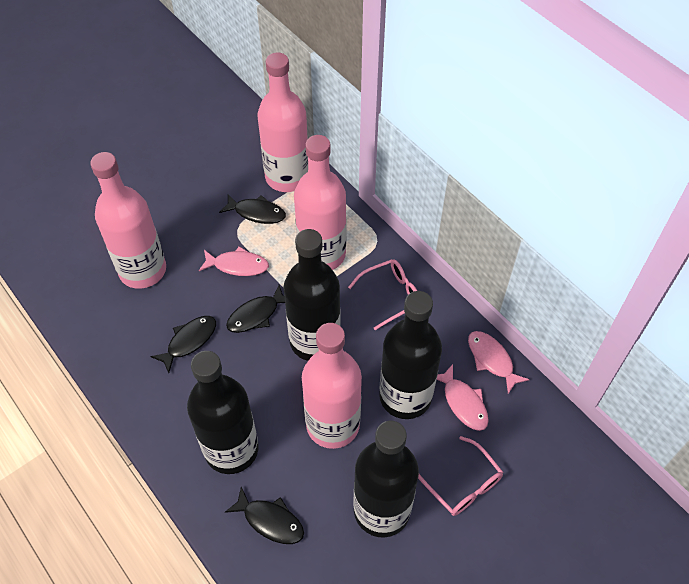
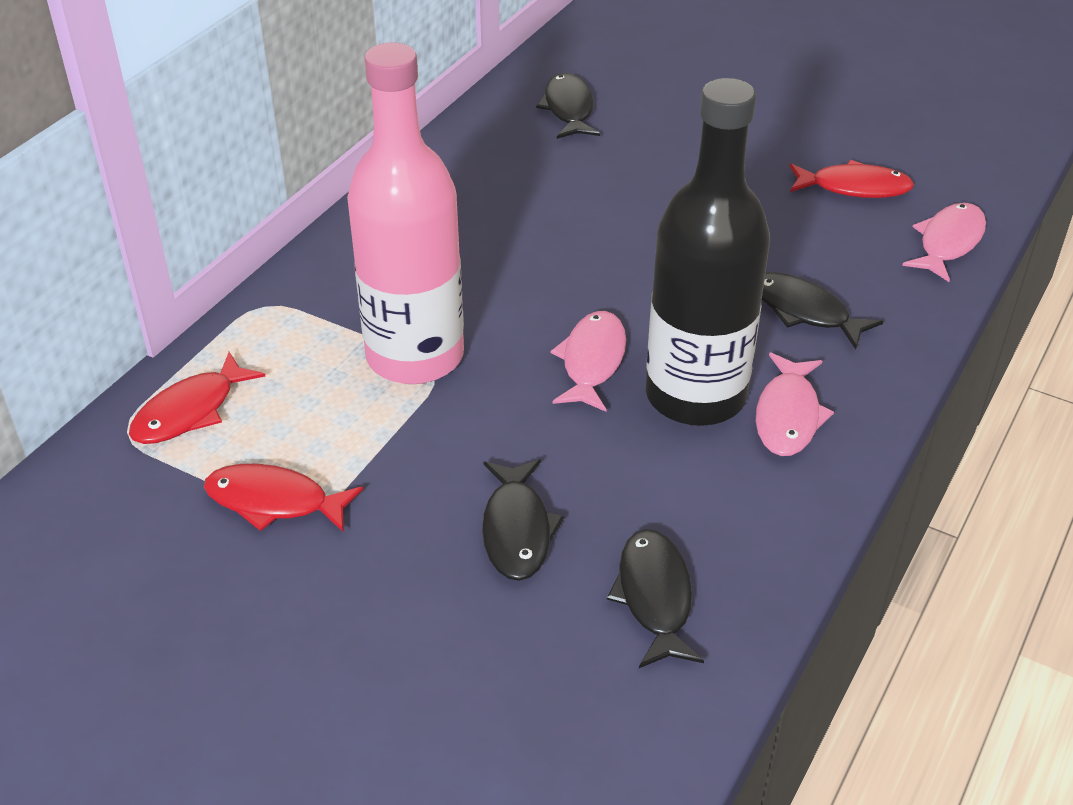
black bottle: 4 -> 1
pink bottle: 4 -> 1
pink glasses: 2 -> 0
red fish: 0 -> 3

